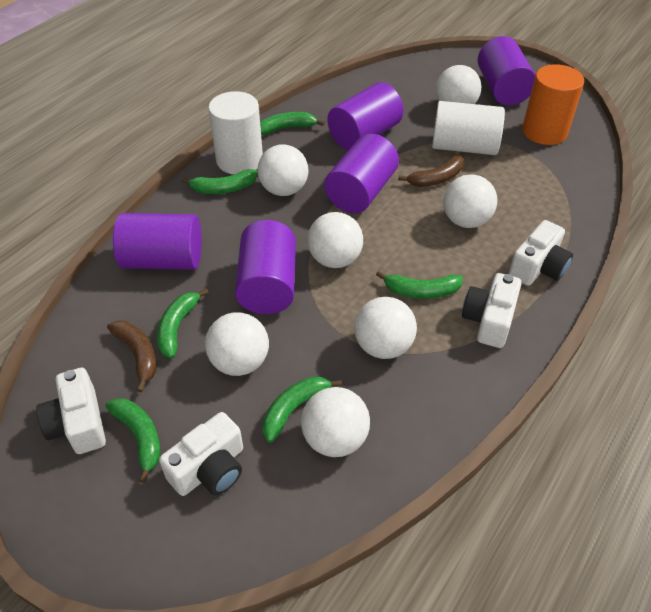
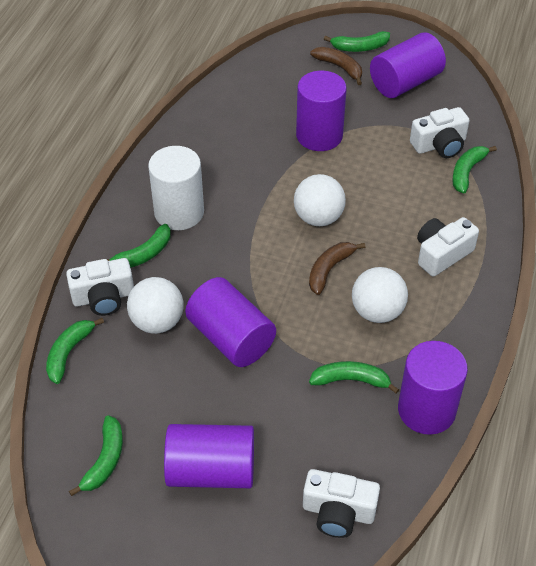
orange cylinder: 1 -> 0
white ball: 7 -> 3
white cylinder: 2 -> 1

